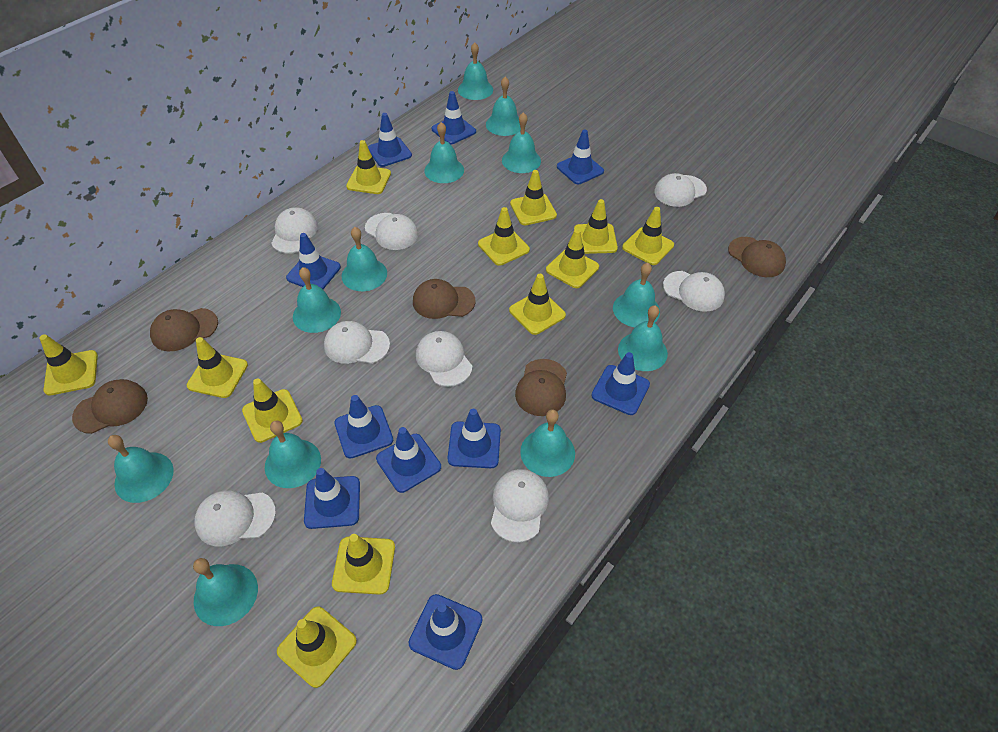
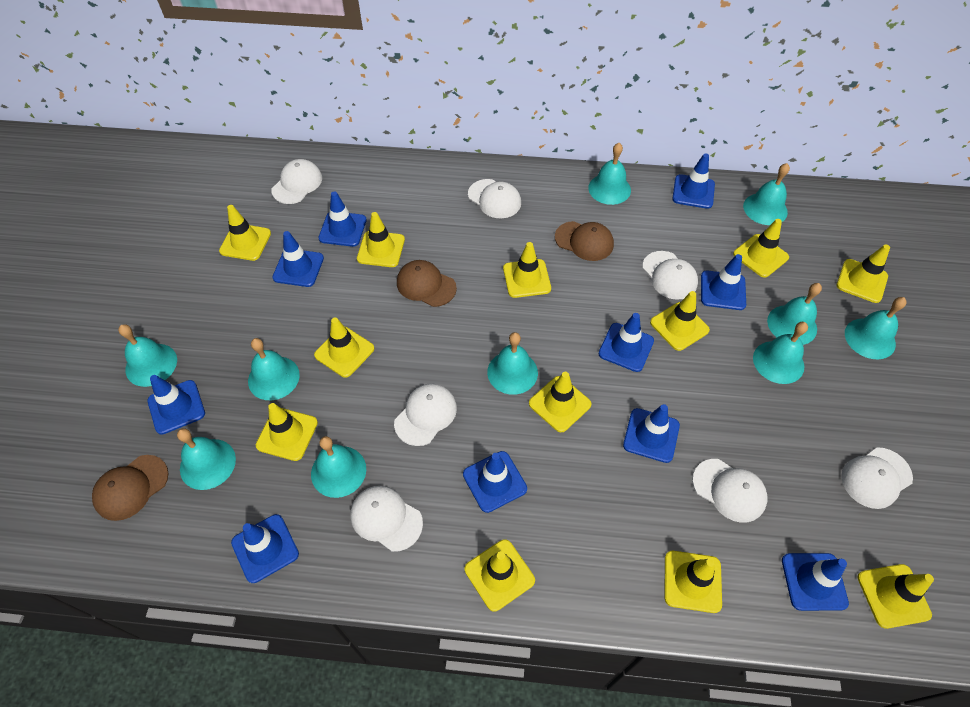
brown cap: 5 -> 3
turquoise bell: 12 -> 10
white cap: 8 -> 7

